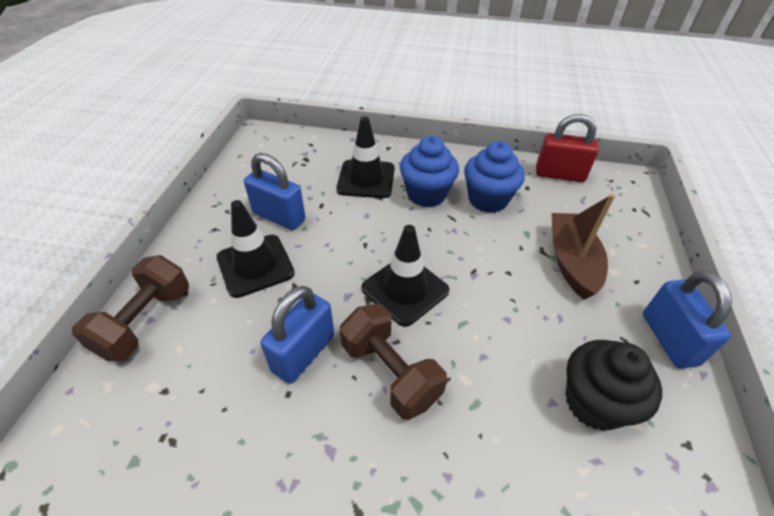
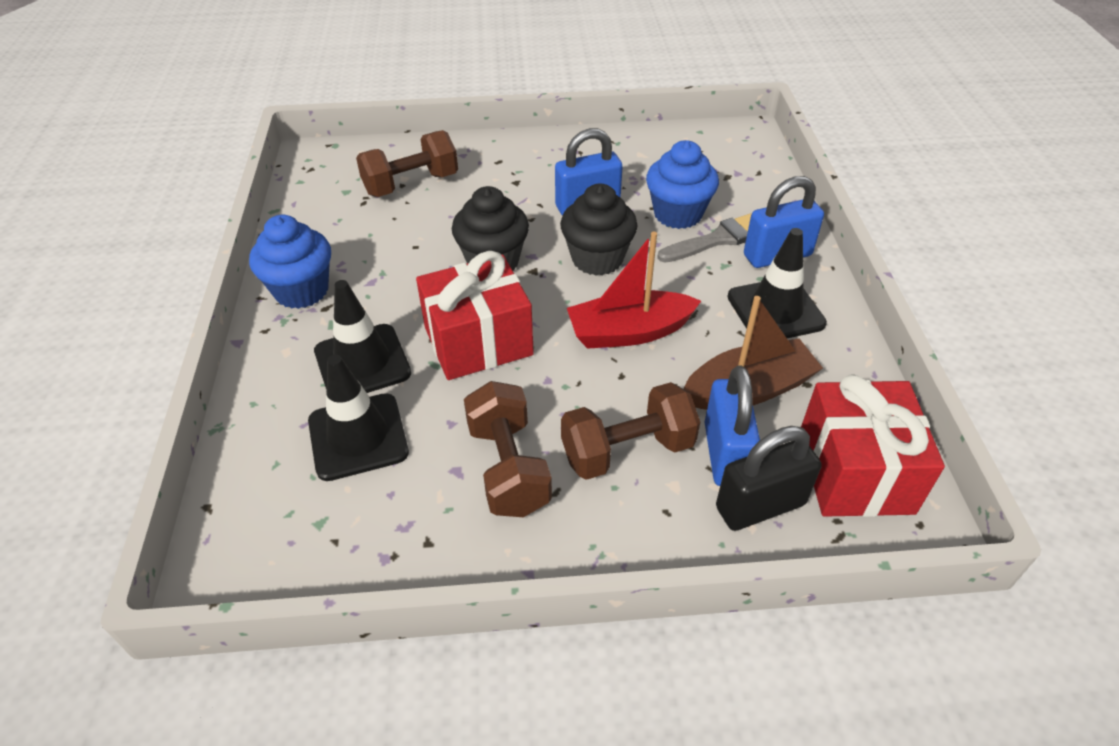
black cupcake: 1 -> 2
black padlock: 0 -> 1
brown dumbbell: 2 -> 3
grey brush: 0 -> 1
red boat: 0 -> 1
red gift: 0 -> 2
red padlock: 1 -> 0

